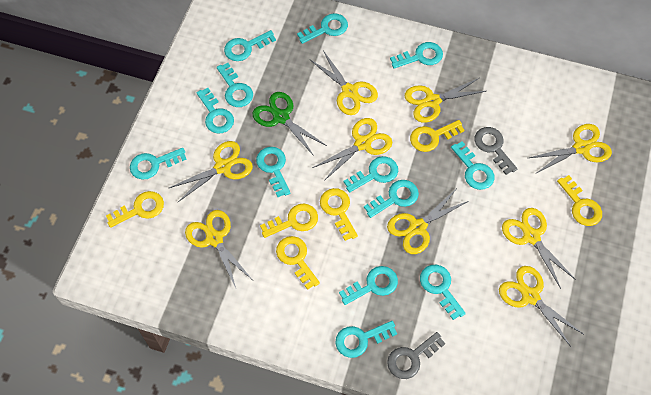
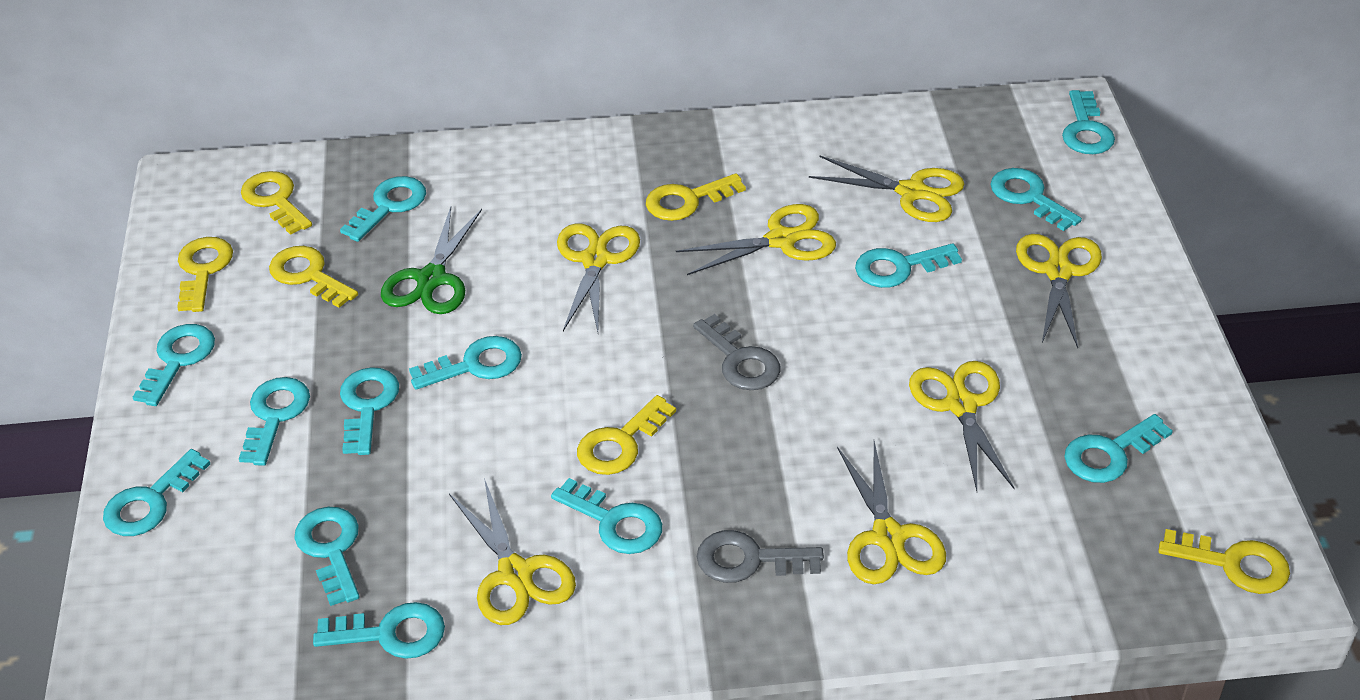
yellow scissors: 9 -> 7

